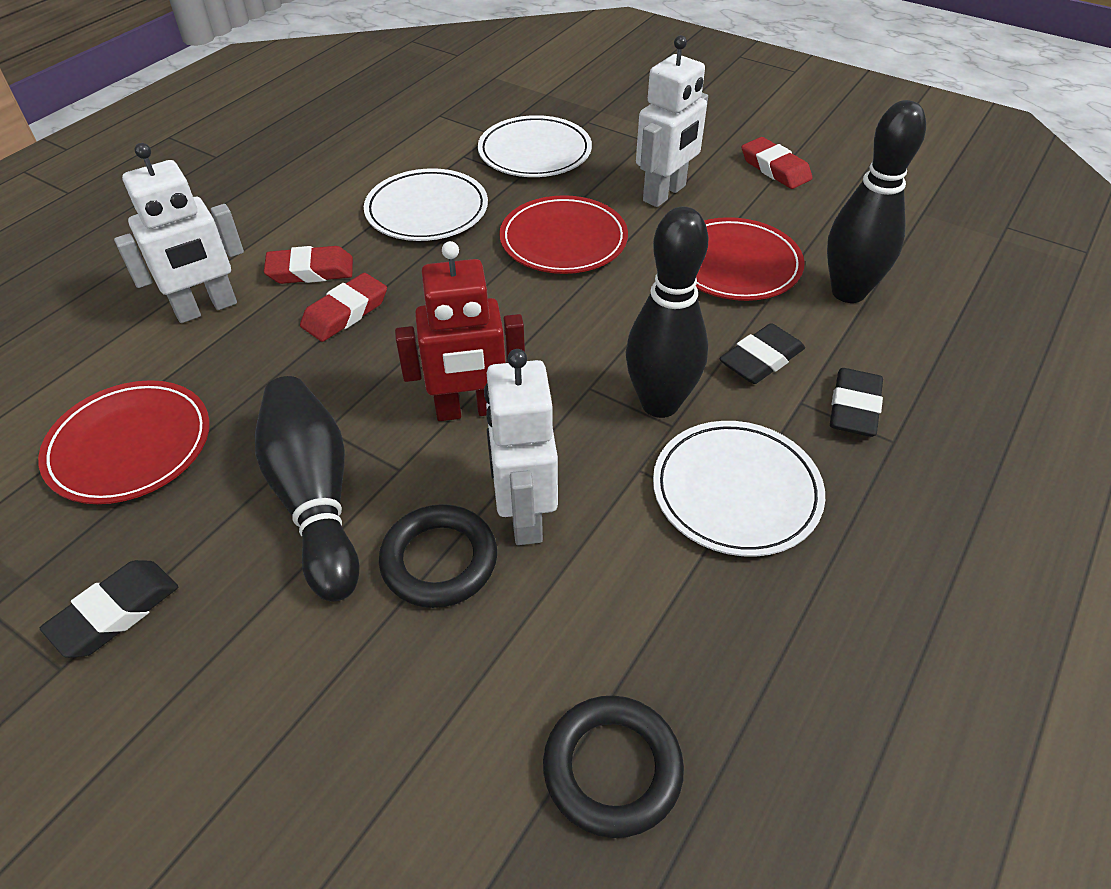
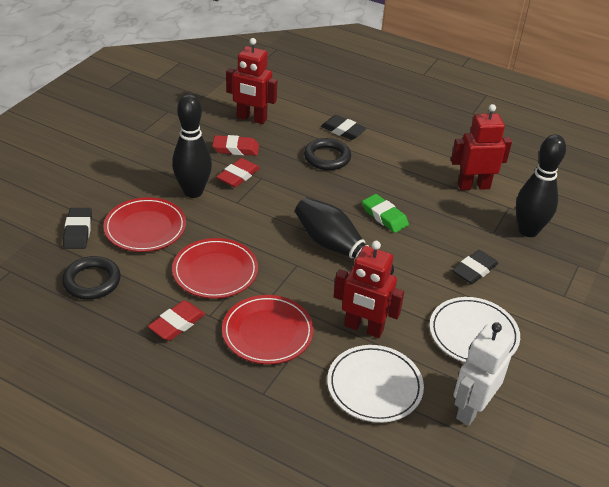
green eraser: 0 -> 1
red robot: 1 -> 3
white plate: 3 -> 2
white robot: 3 -> 1

